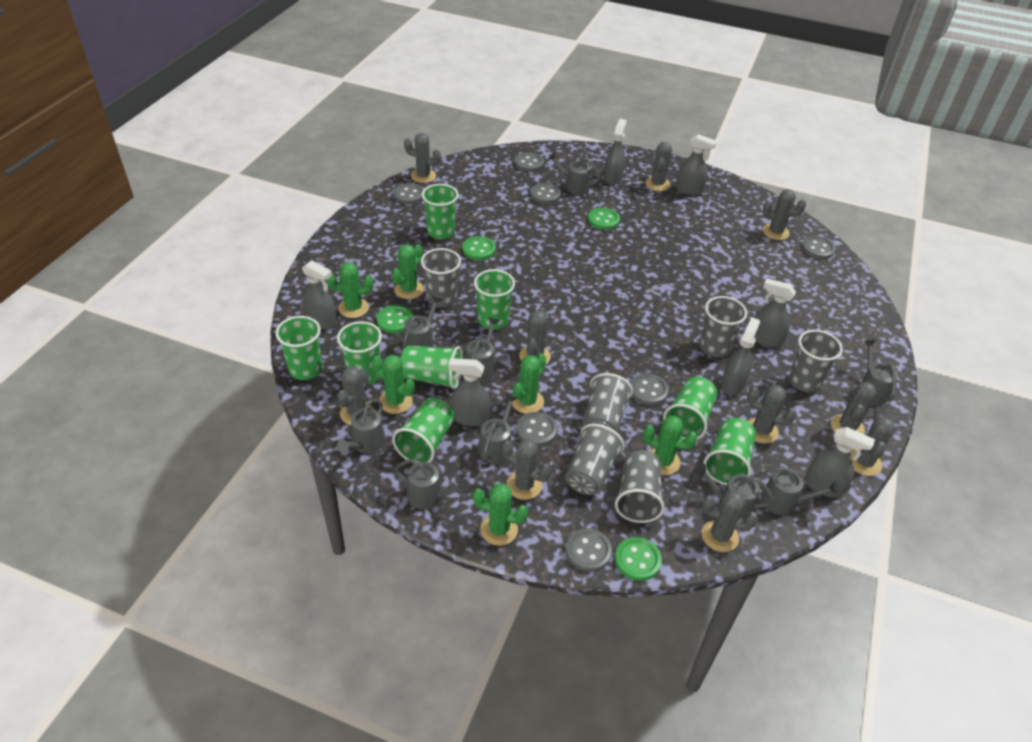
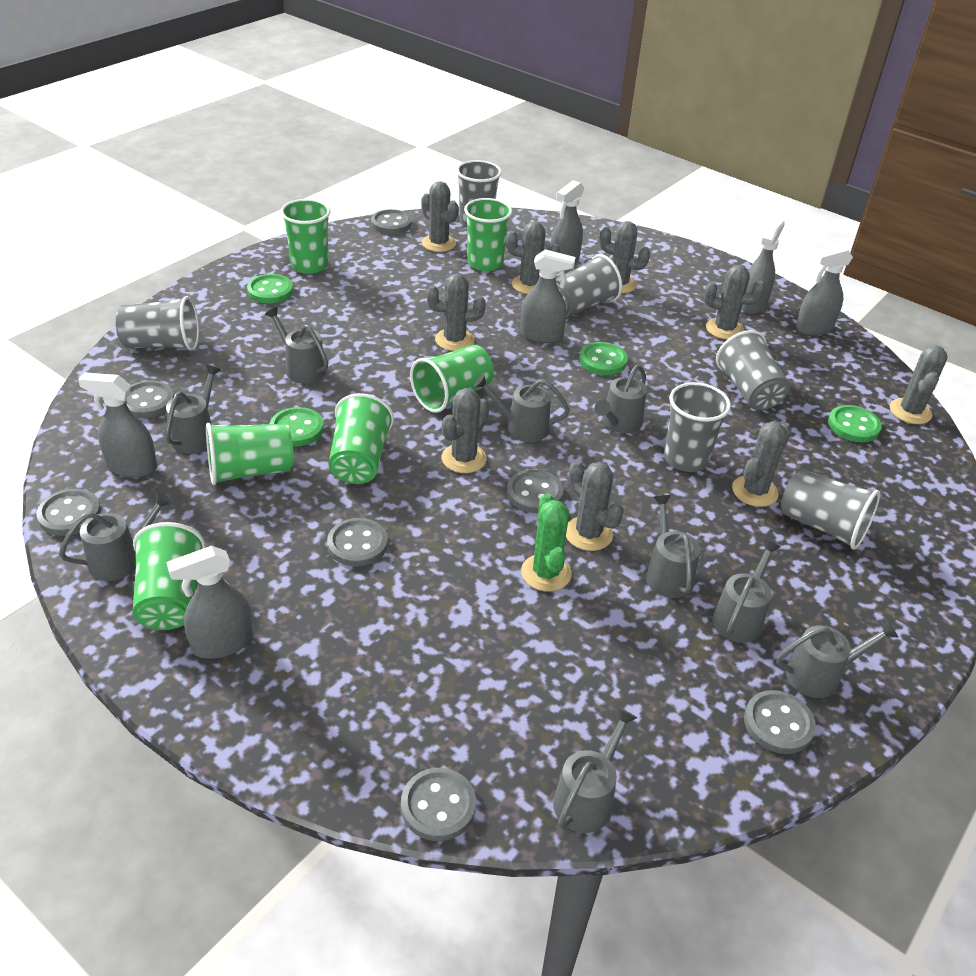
green cactus: 6 -> 1
green cup: 8 -> 6
grey cactus: 10 -> 9
grey spray bottle: 7 -> 6

